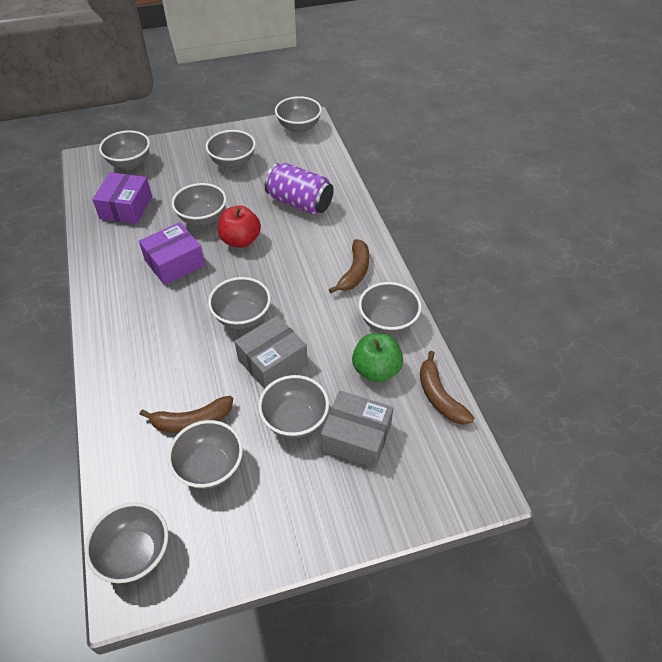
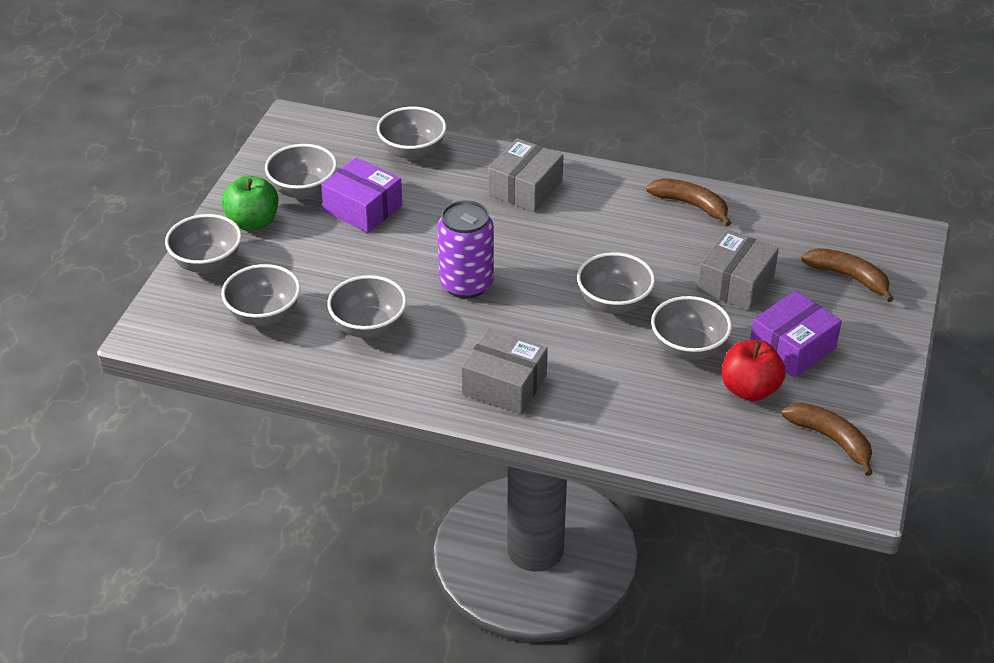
grey bowl: 9 -> 7
grey box: 2 -> 3

